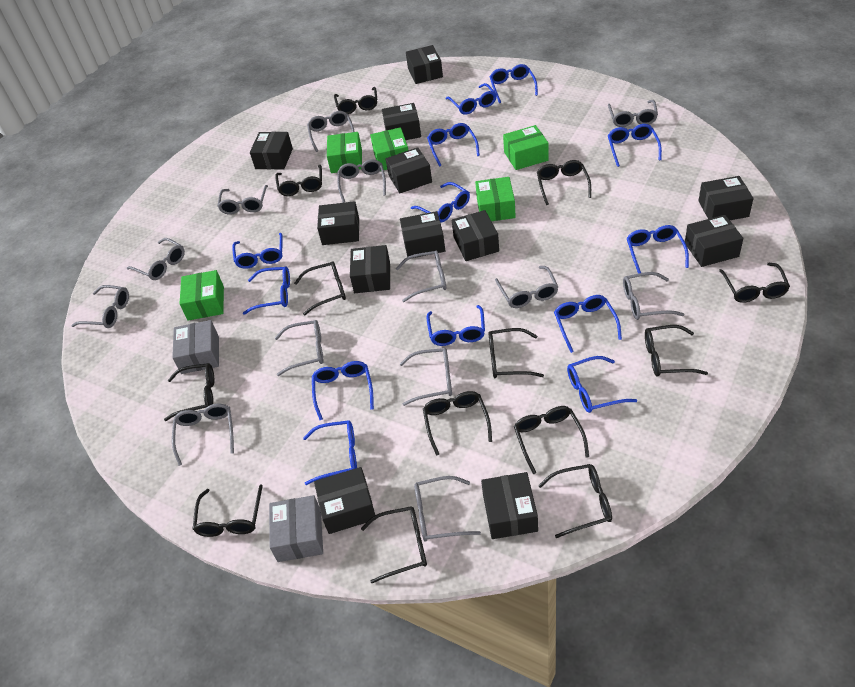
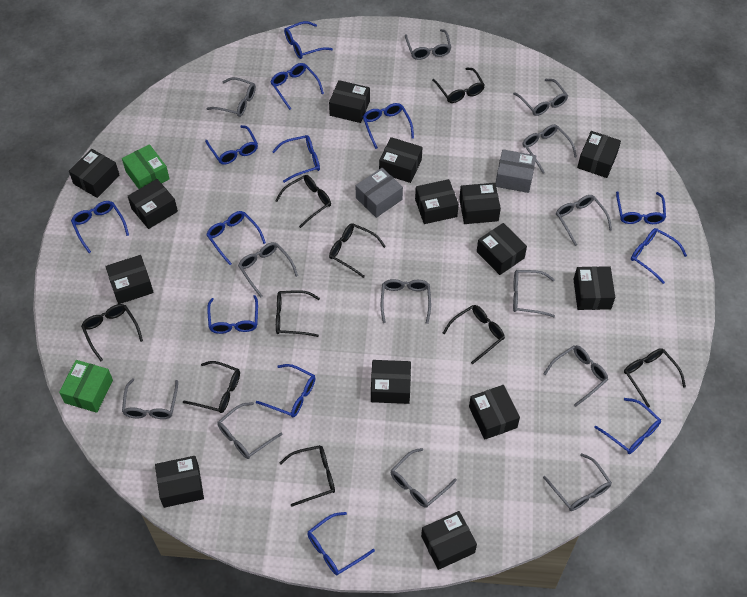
black box: 12 -> 14
black glasses: 13 -> 9
green box: 5 -> 2

